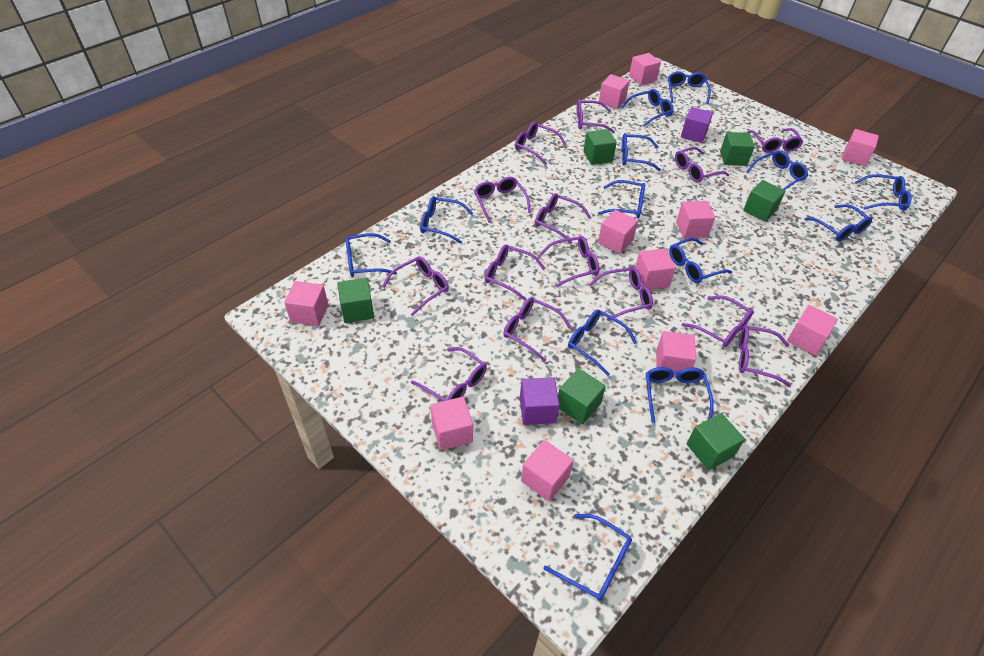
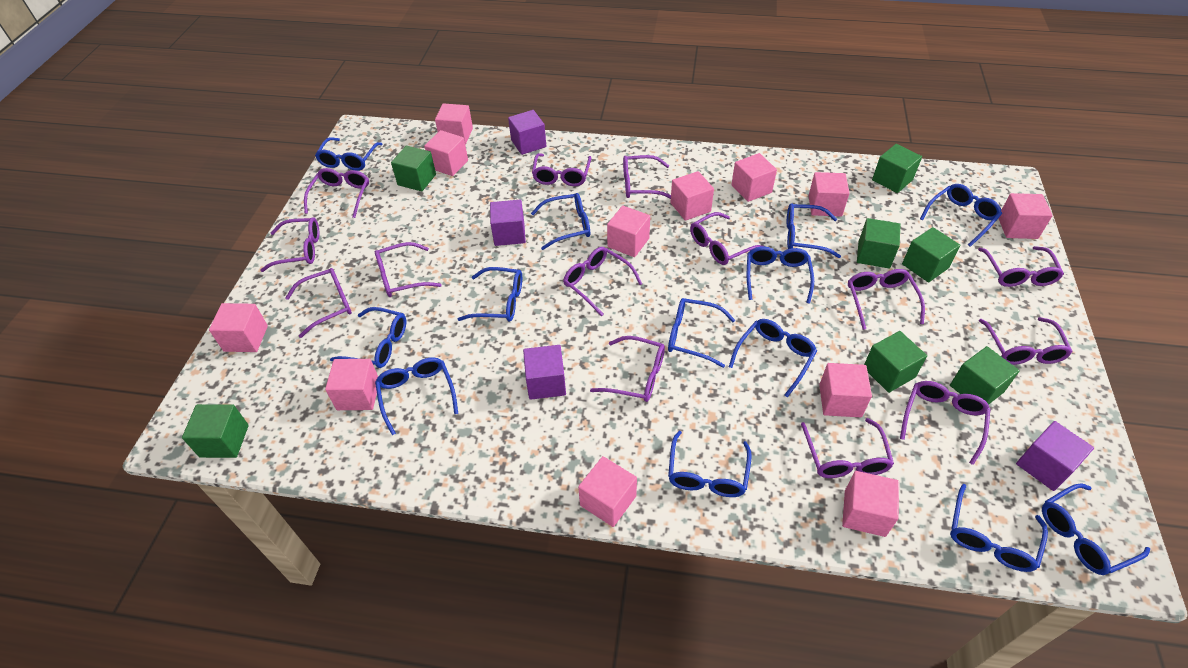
green cube: 6 -> 7
pink cube: 11 -> 12
purple cube: 2 -> 4

